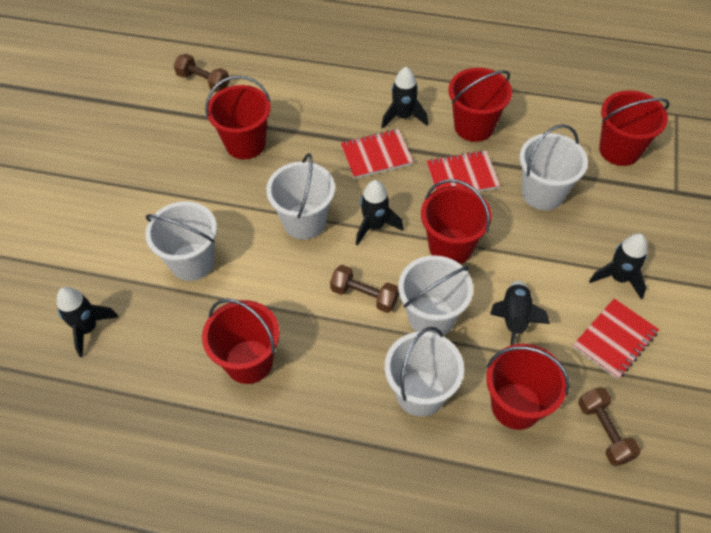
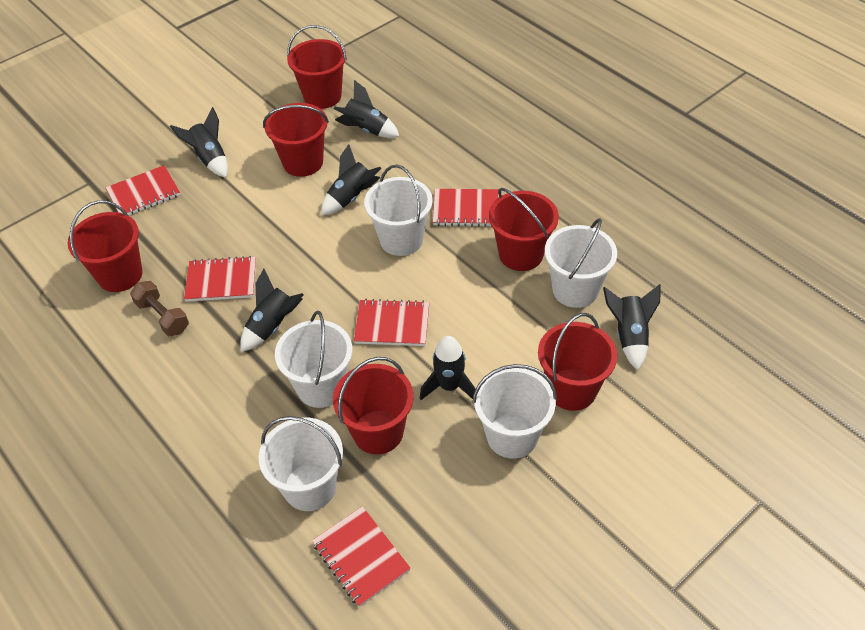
black rocket: 5 -> 6
brown dumbbell: 3 -> 1
red notebook: 3 -> 5

